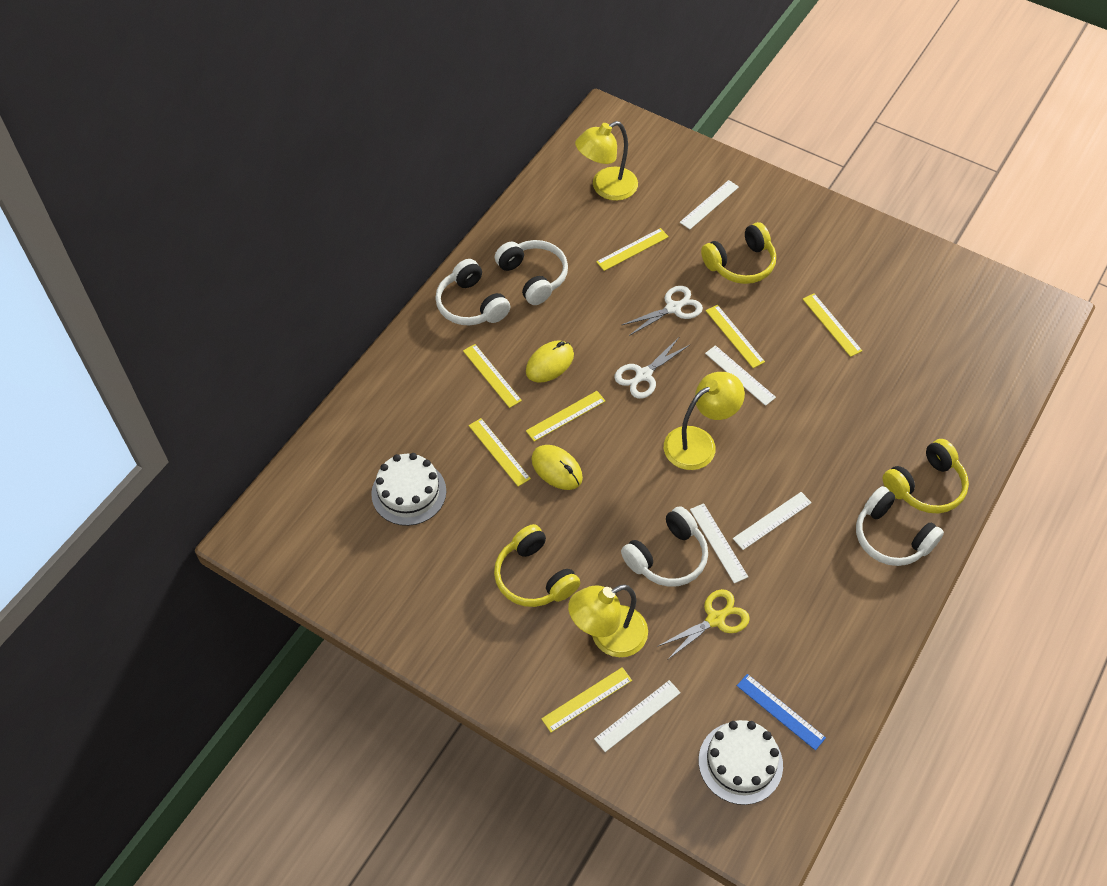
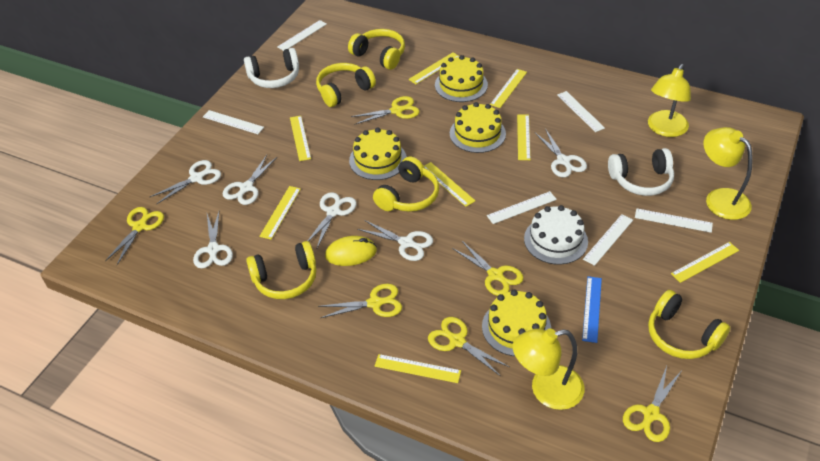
white cake: 2 -> 1
white headphones: 4 -> 2
white ruler: 5 -> 6
white scissors: 2 -> 6
yellow cake: 0 -> 4
yellow headphones: 3 -> 5
yellow mouse: 2 -> 1
yellow ruler: 7 -> 8
yellow scissors: 1 -> 6

